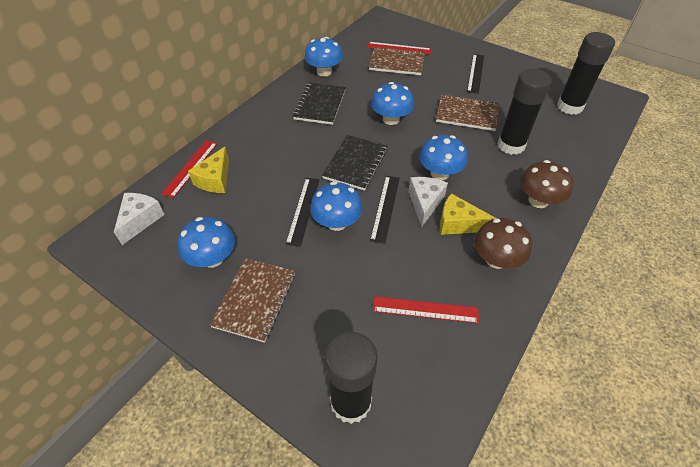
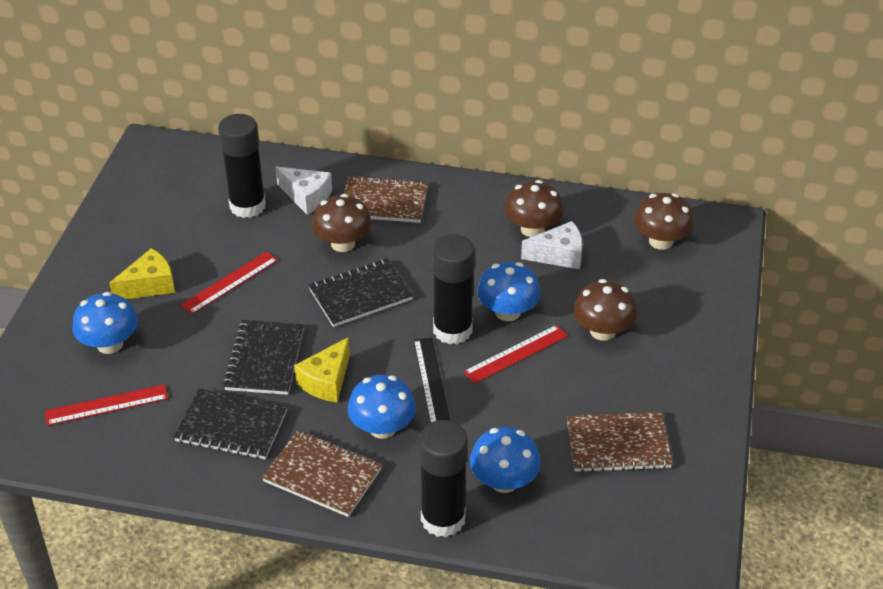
black notebook: 2 -> 3
black ruler: 3 -> 1
blue mushroom: 5 -> 4
brown mushroom: 2 -> 4

